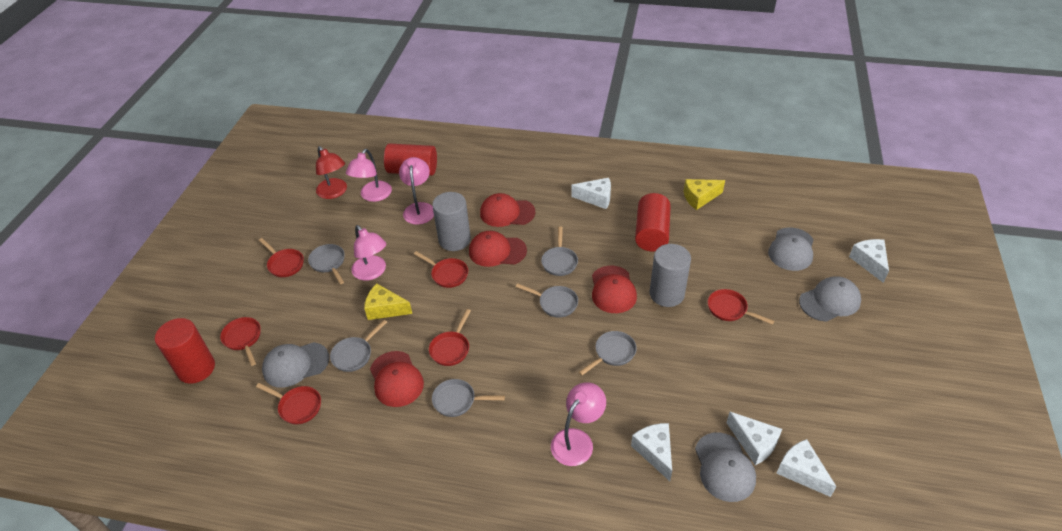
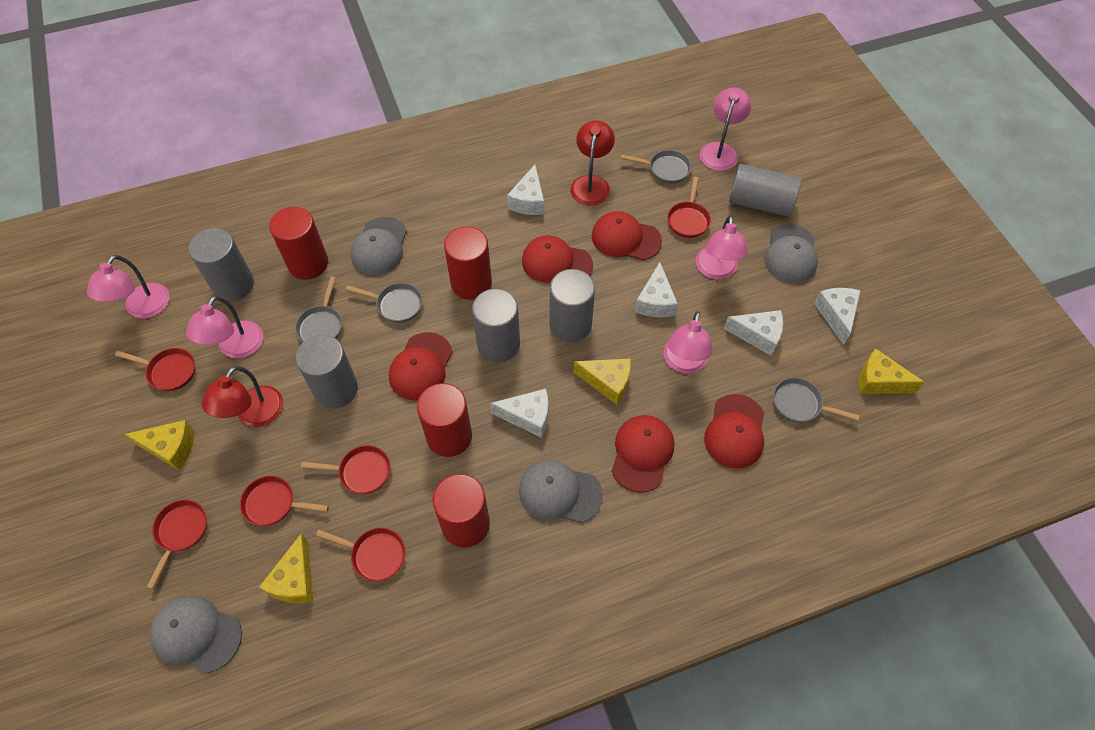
grey cylinder: 2 -> 5
grey pan: 6 -> 4
pink lamp: 4 -> 5
red cap: 4 -> 5
red cylinder: 3 -> 4
red lamp: 1 -> 2
yellow cheese: 2 -> 4

